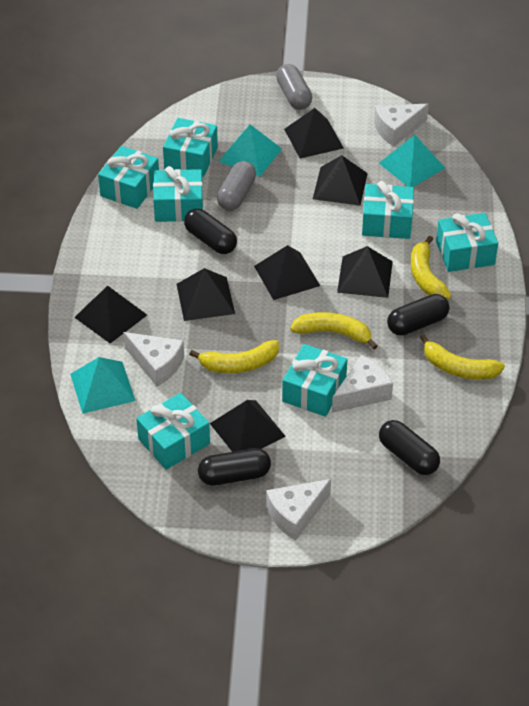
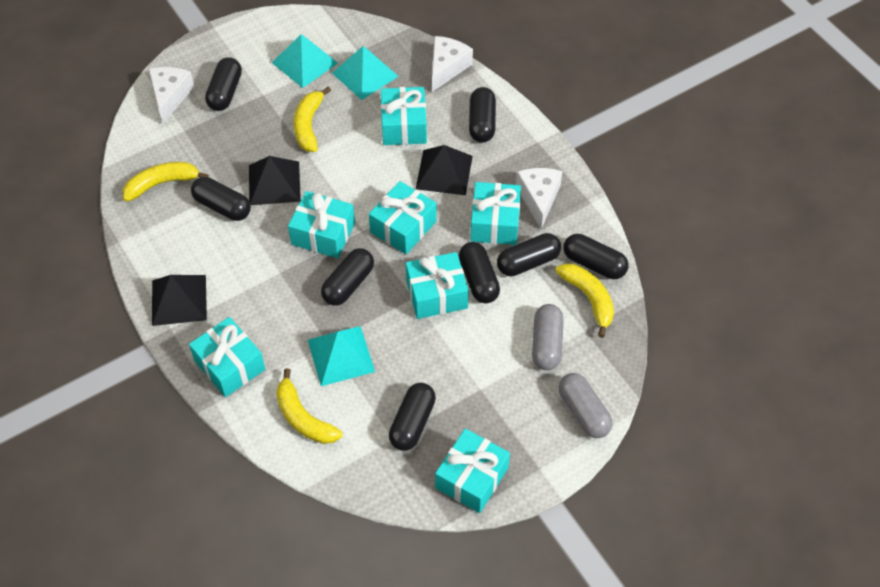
black capsule: 4 -> 8
black pyramid: 7 -> 3
white cheese: 4 -> 3

